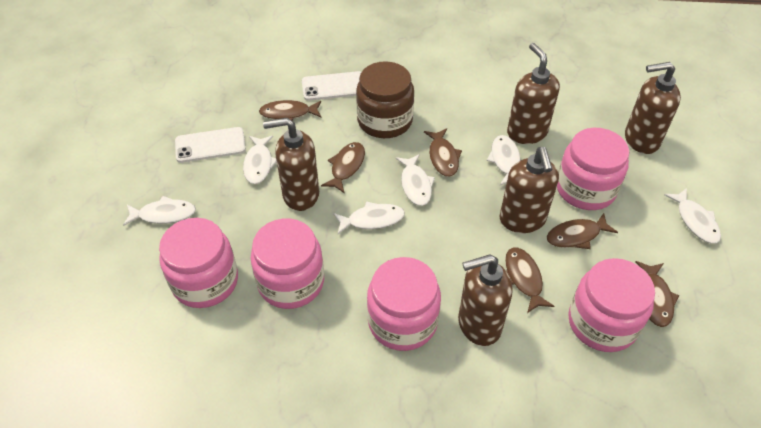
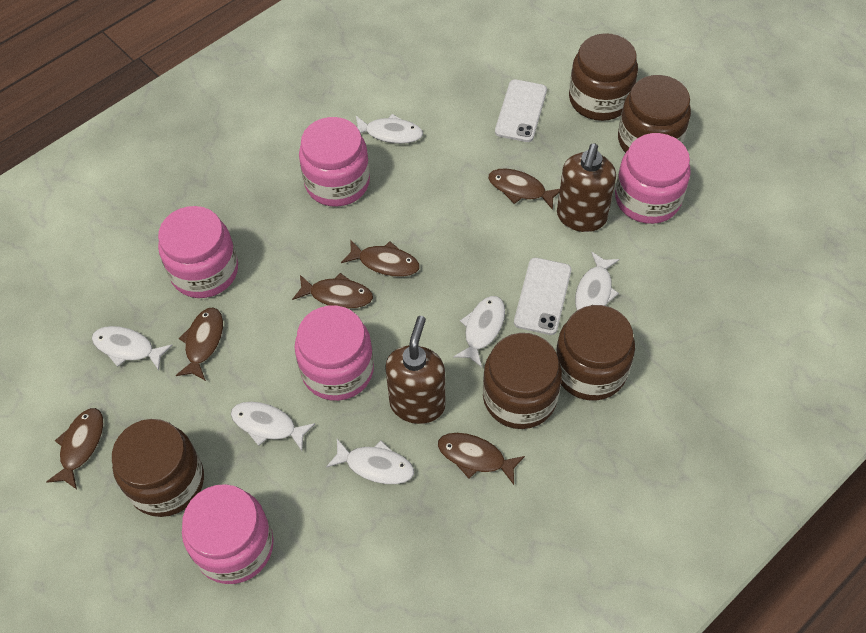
brown jar: 1 -> 5
brown soap dispenser: 5 -> 2

